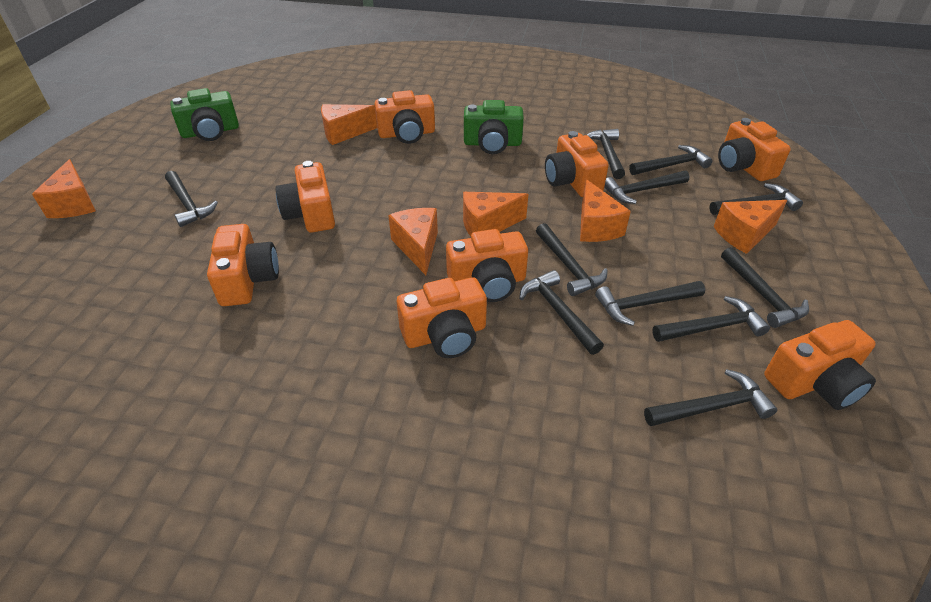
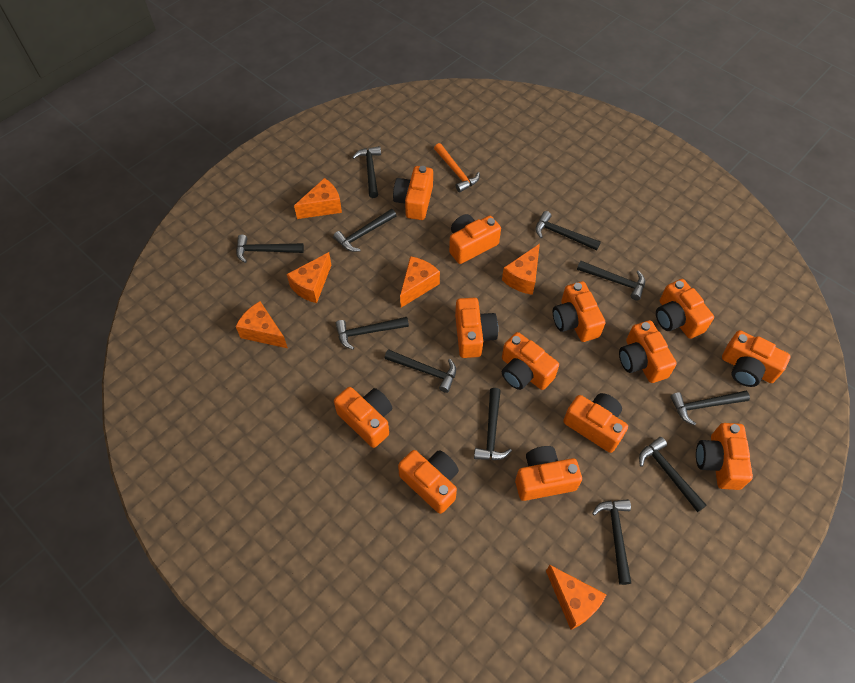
green camera: 2 -> 0
orange camera: 8 -> 13
orange hammer: 0 -> 1

